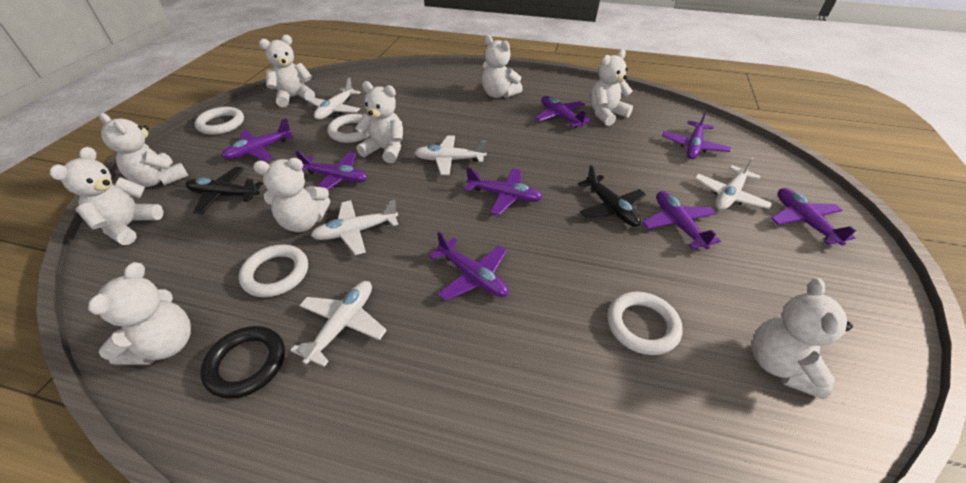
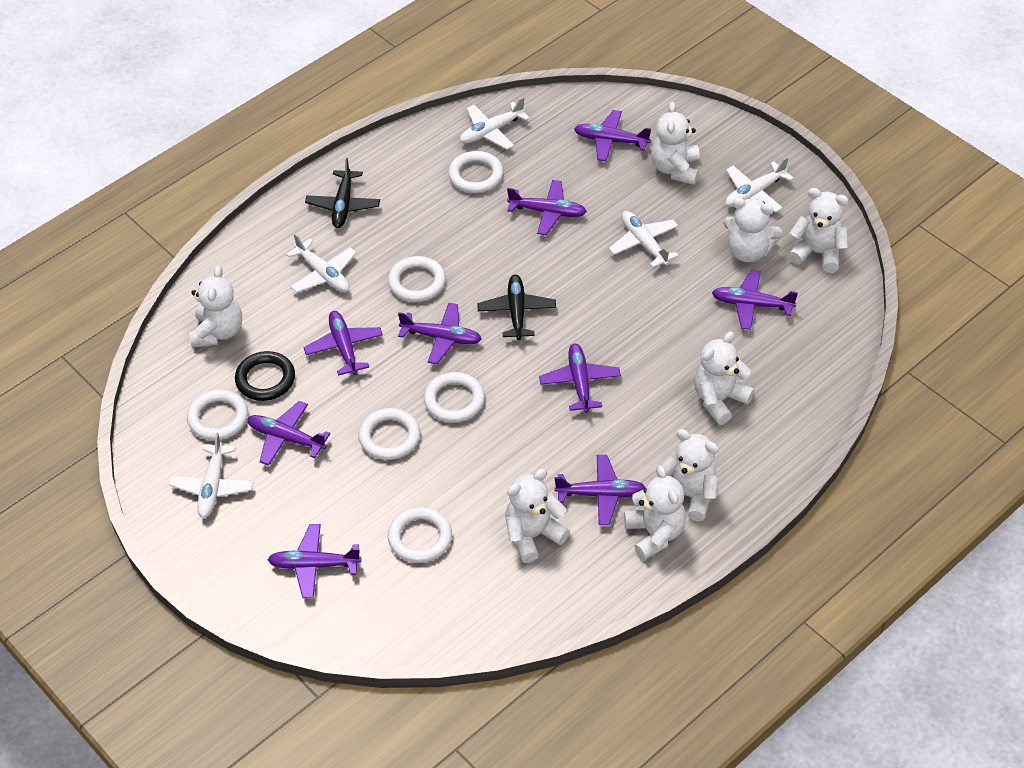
purple plane: 8 -> 9
white ring: 4 -> 6
white teddy bear: 9 -> 8

